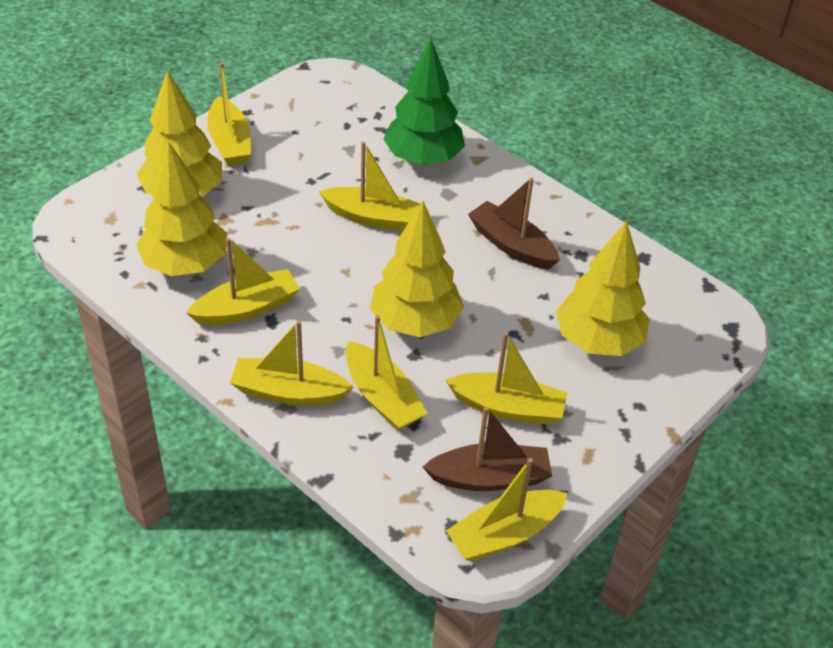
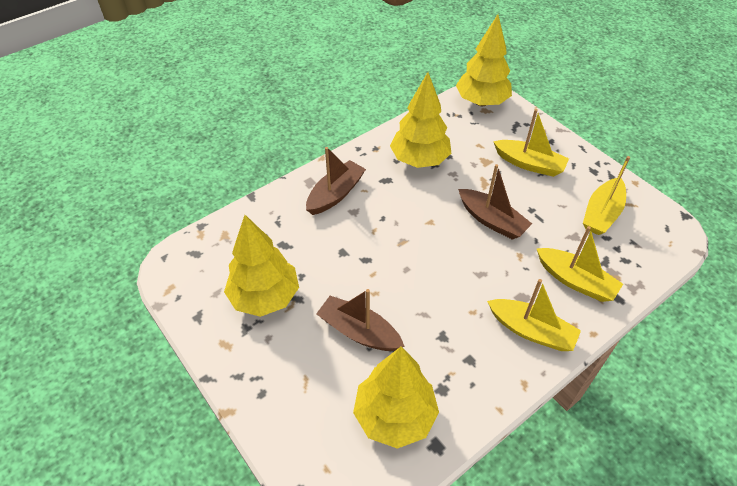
brown boat: 2 -> 3
green tree: 1 -> 0
yellow boat: 7 -> 4

